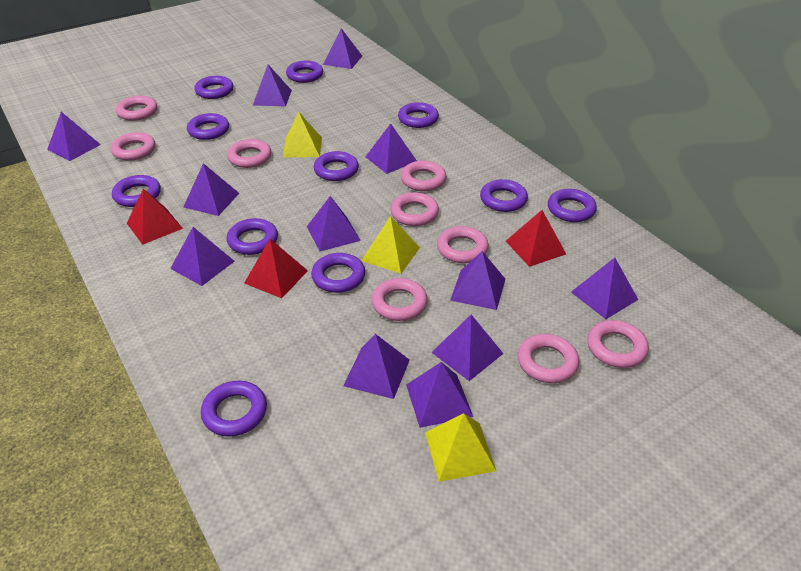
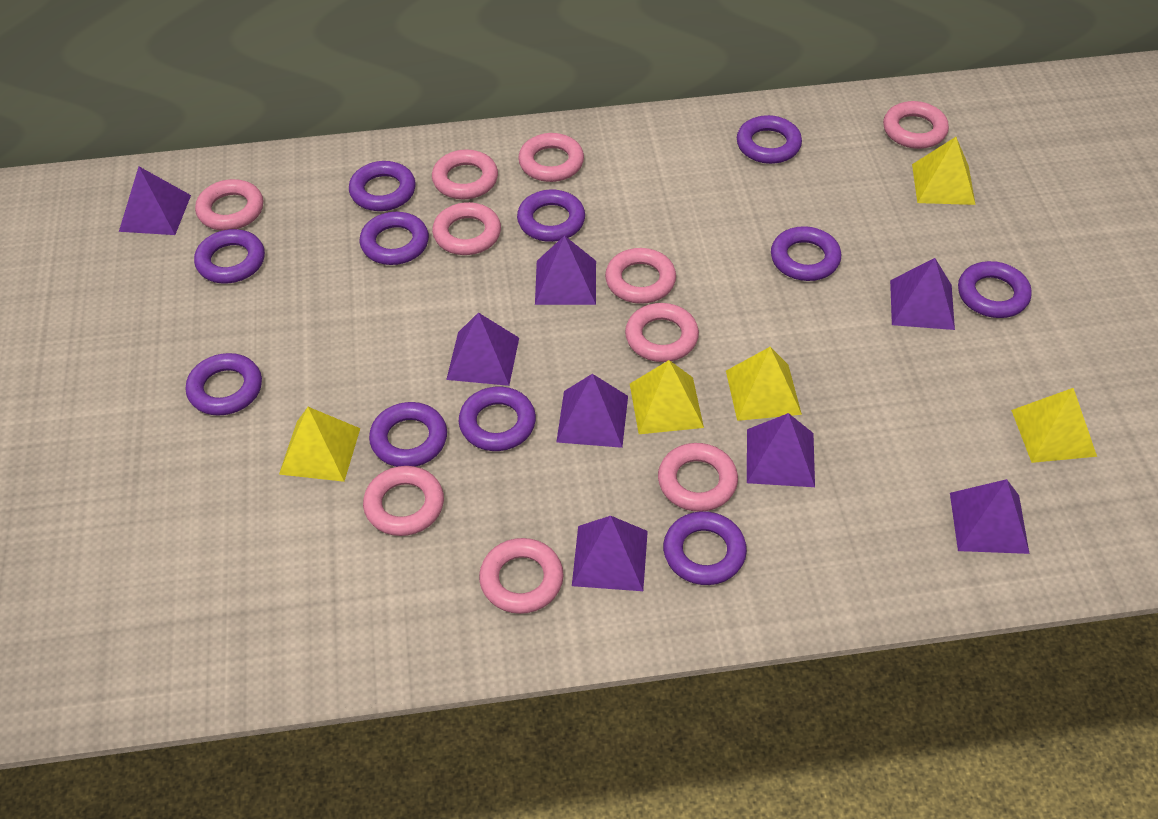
pink ring: 9 -> 10
purple pyramid: 12 -> 8
red pyramid: 3 -> 0
yellow pyramid: 3 -> 5

